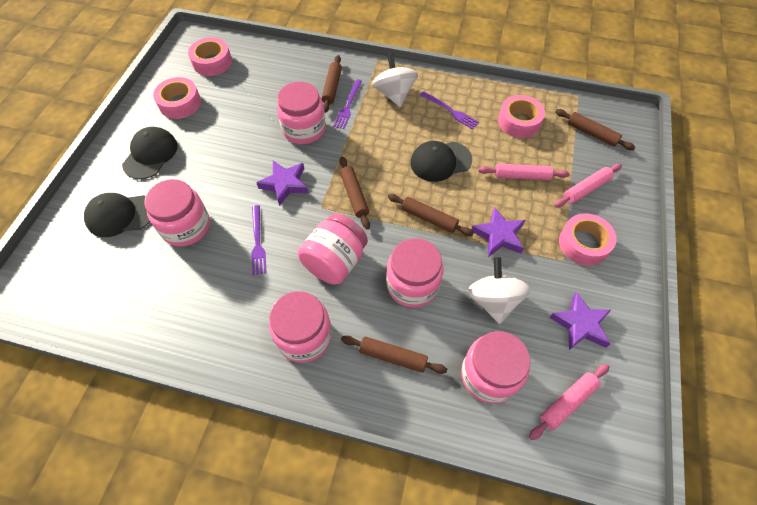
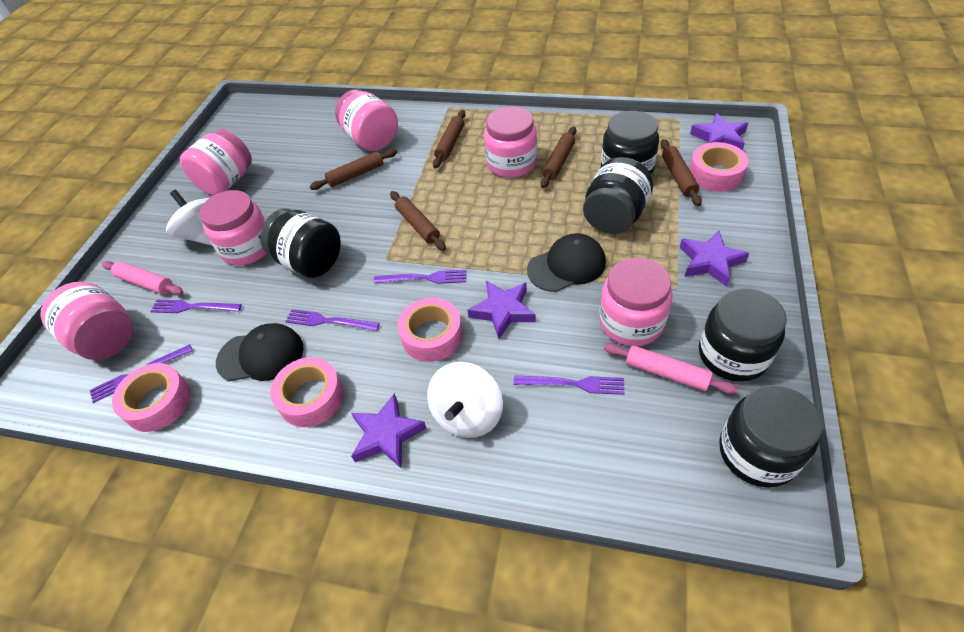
black cap: 3 -> 2
black jar: 0 -> 5
pink rolling pin: 3 -> 2
purple fork: 3 -> 5
purple star: 3 -> 4

